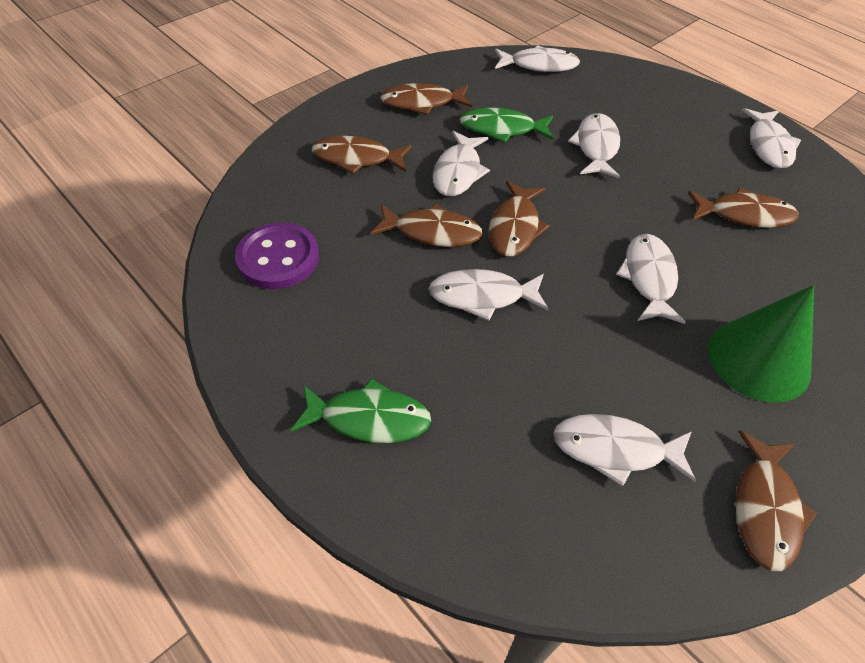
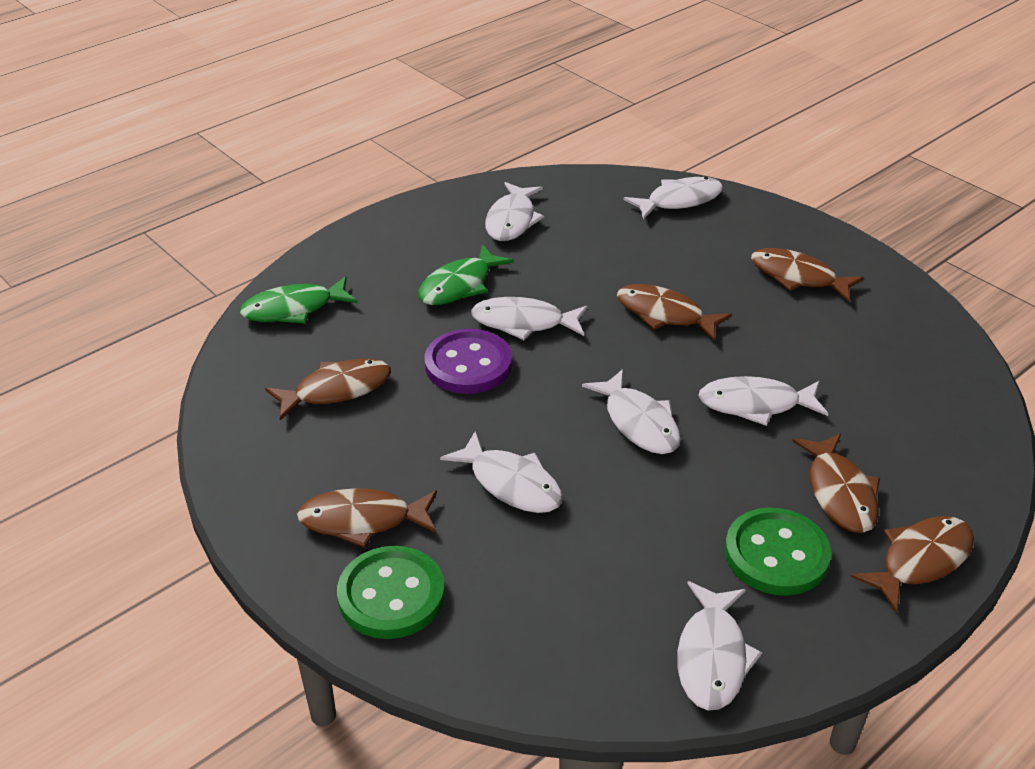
green button: 0 -> 2
green cone: 1 -> 0

